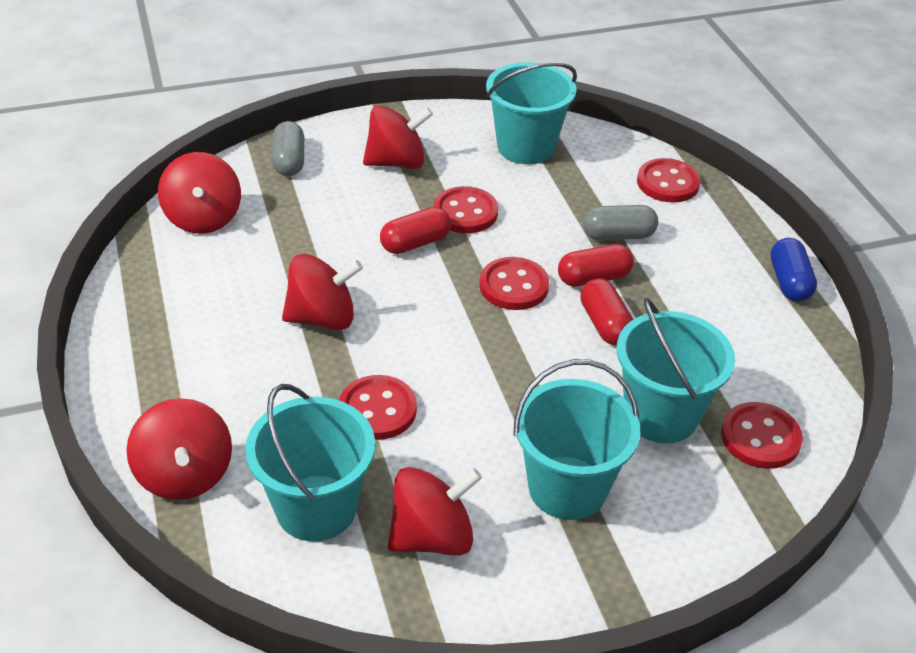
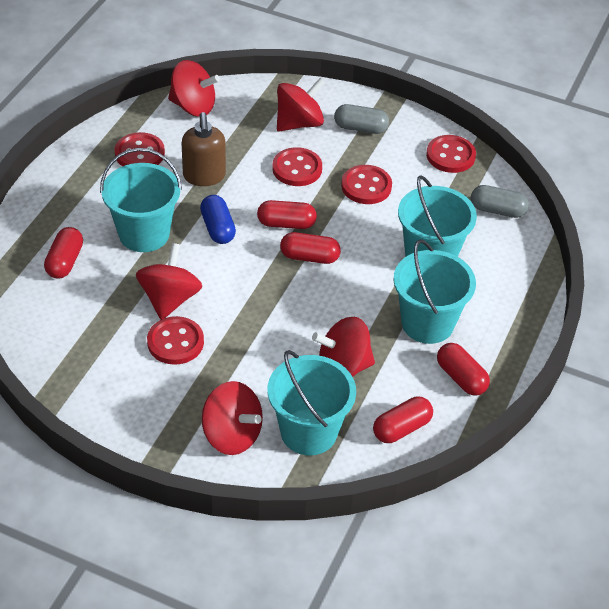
brown soap dispenser: 0 -> 1
red capsule: 3 -> 5

